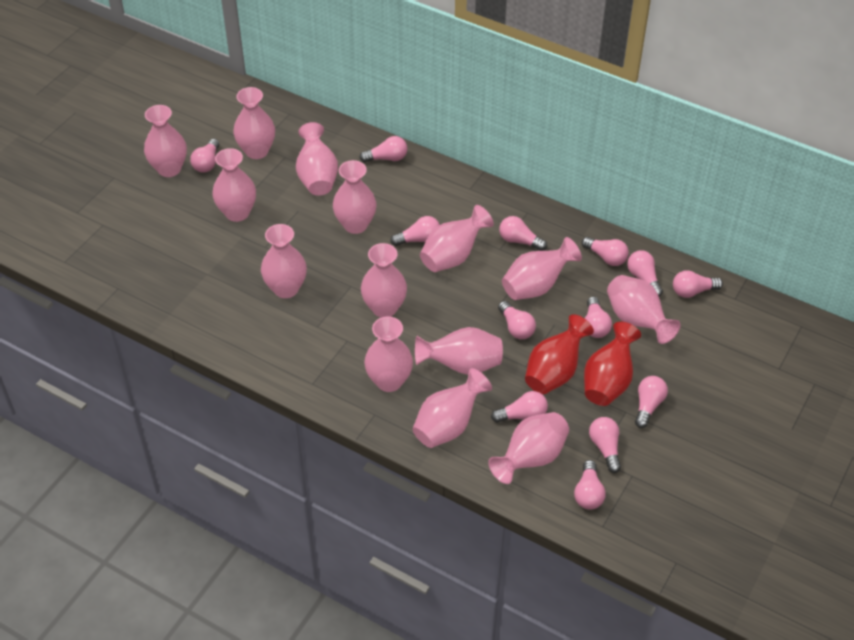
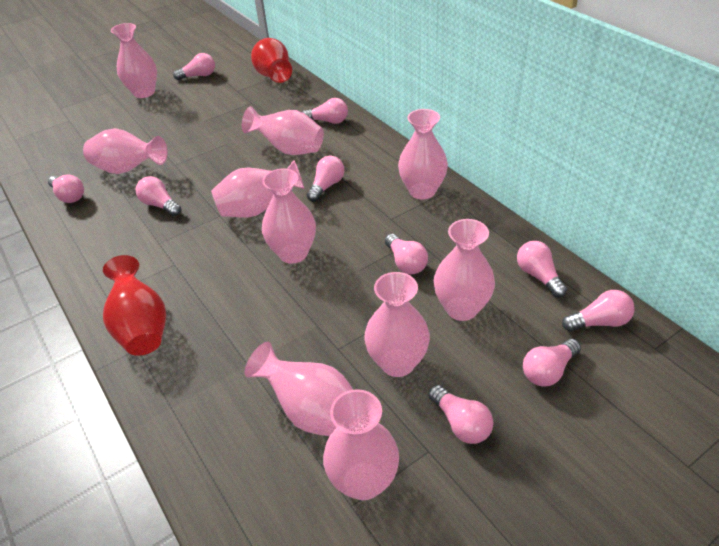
pink light bulb: 13 -> 10
pink vase: 14 -> 10

